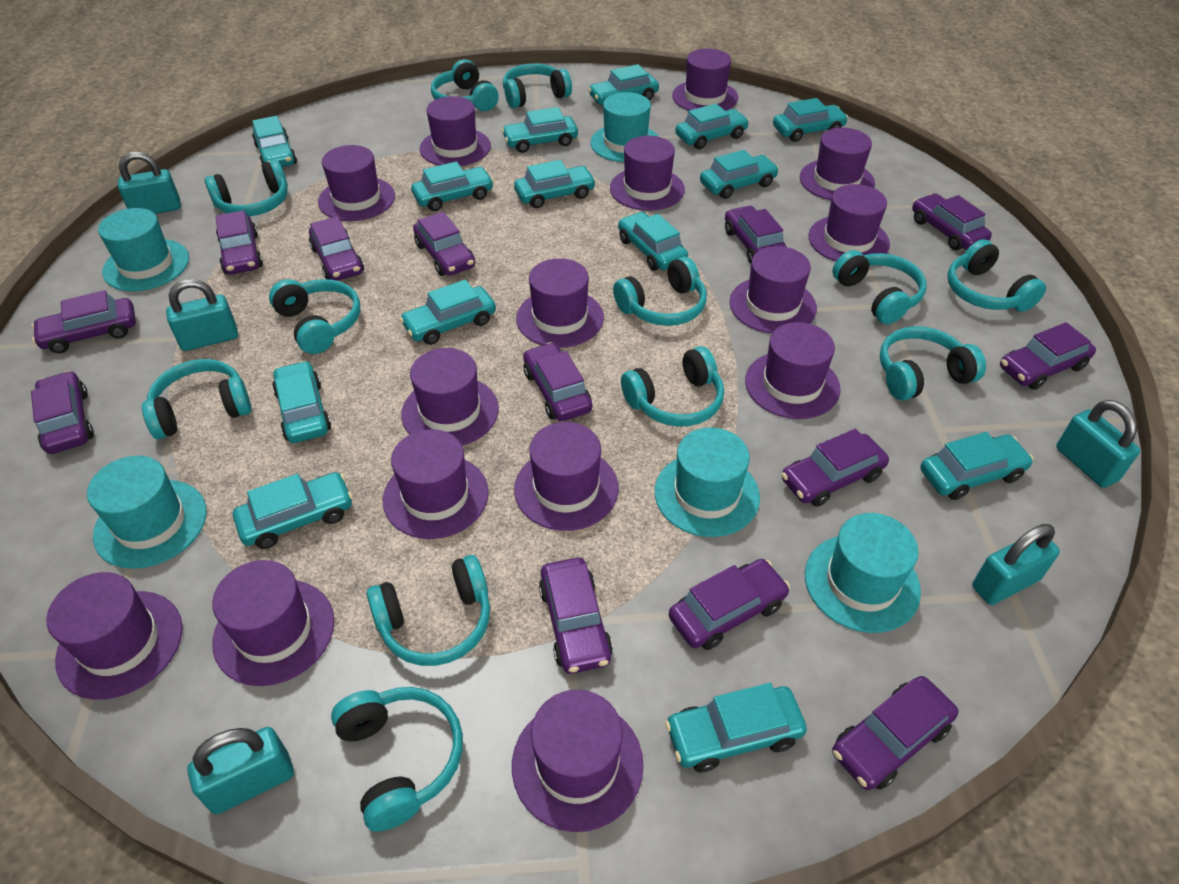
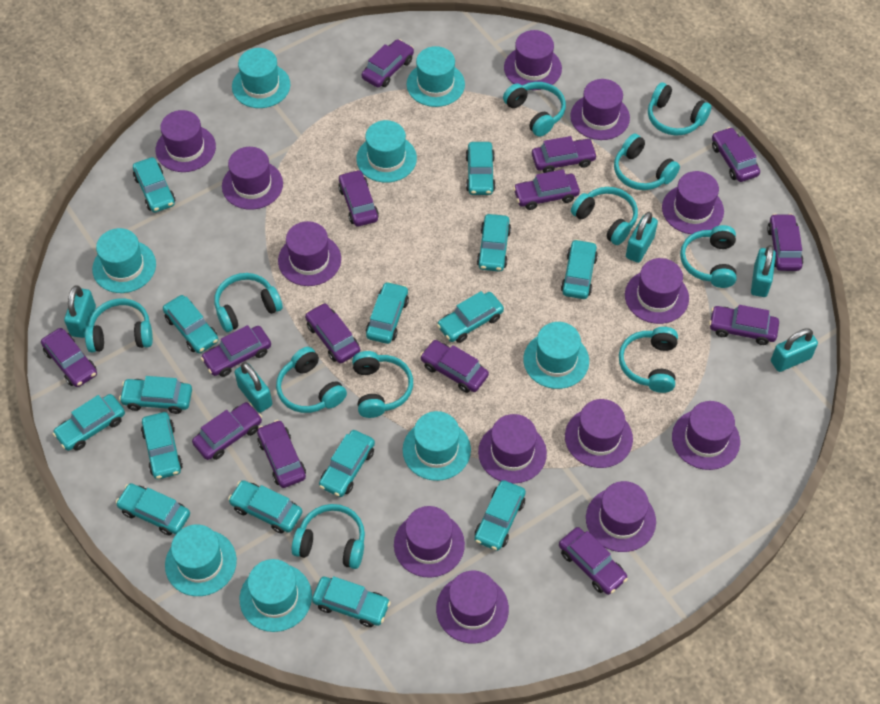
purple car: 13 -> 14
purple hat: 15 -> 13
turquoise car: 14 -> 15
turquoise hat: 5 -> 8
turquoise headphones: 12 -> 11

